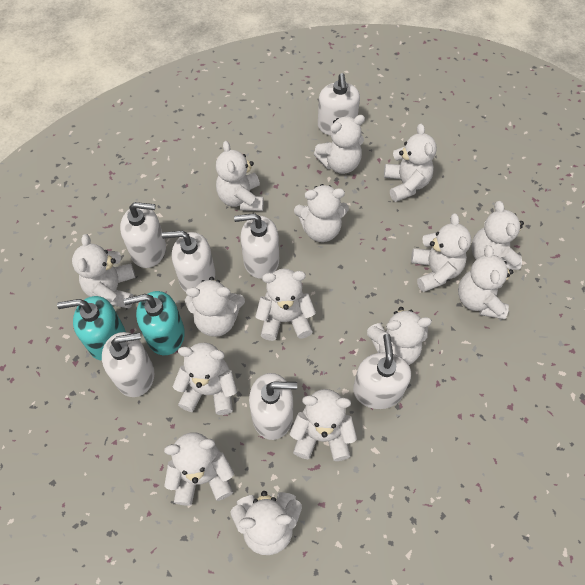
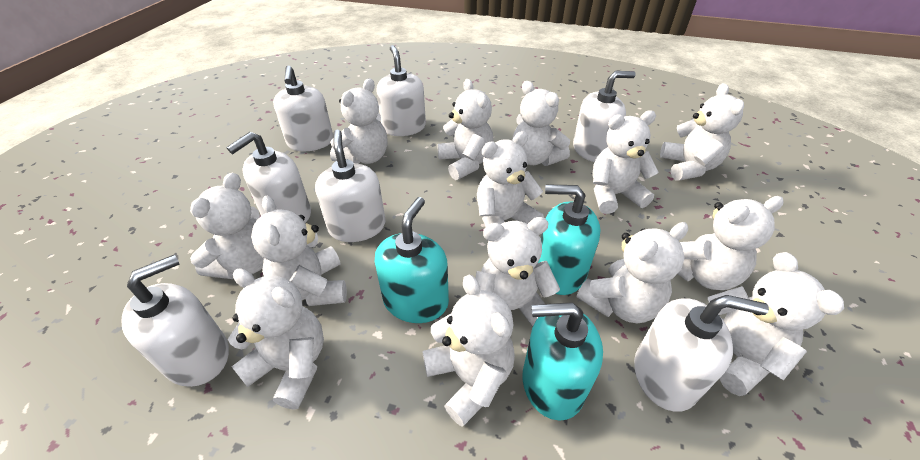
turquoise soap dispenser: 2 -> 3
white teddy bear: 15 -> 14

